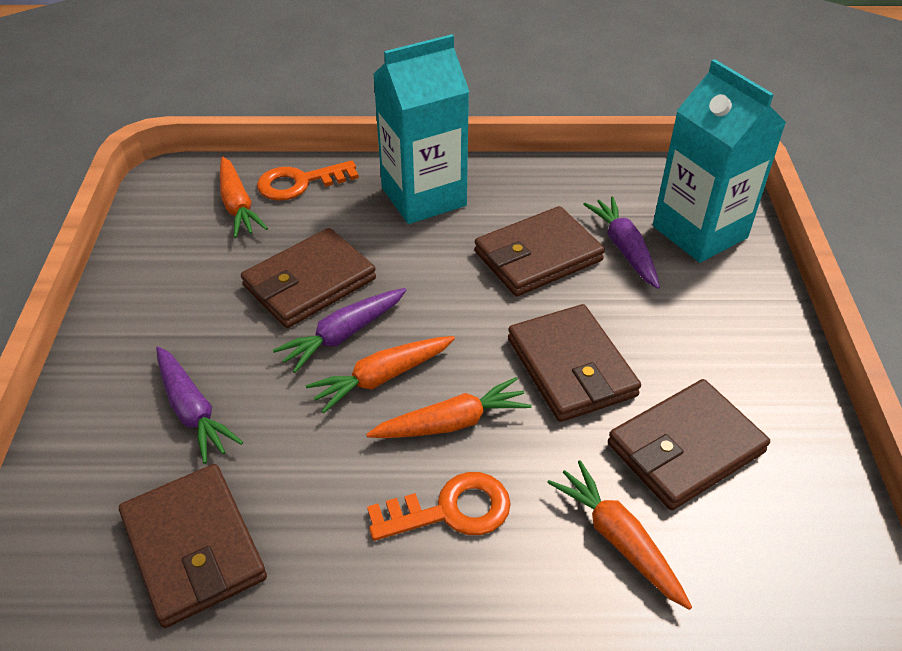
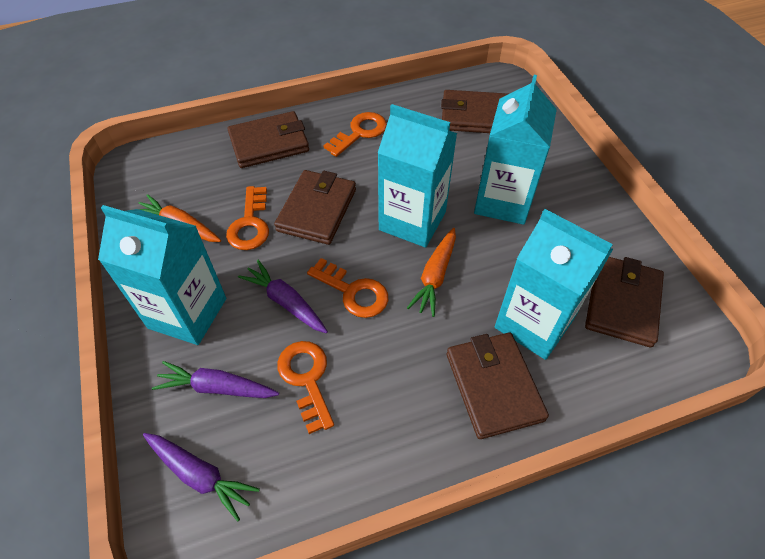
orange carrot: 4 -> 2
orange key: 2 -> 4
turquoise carton: 2 -> 4

